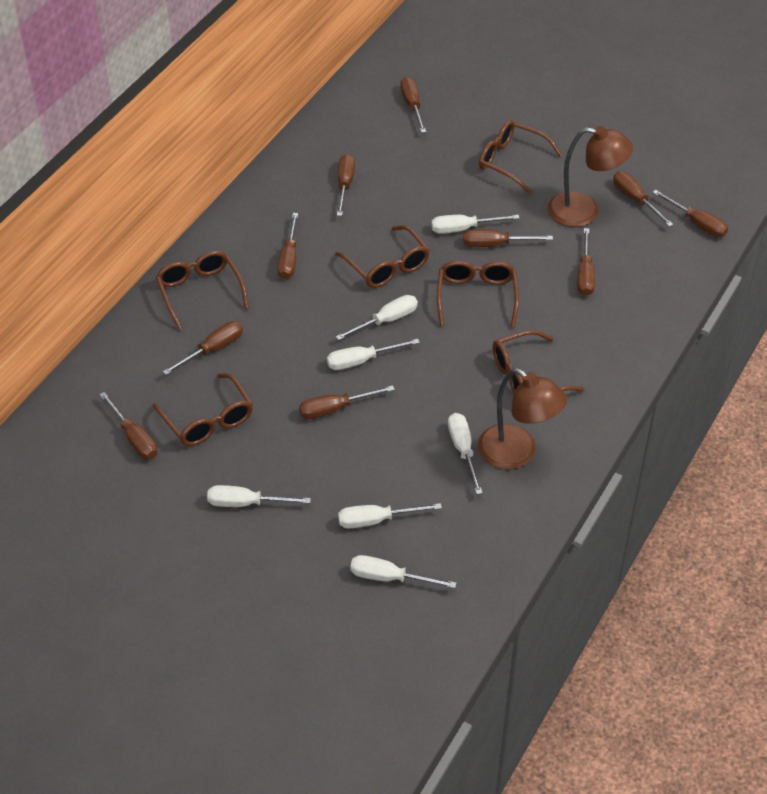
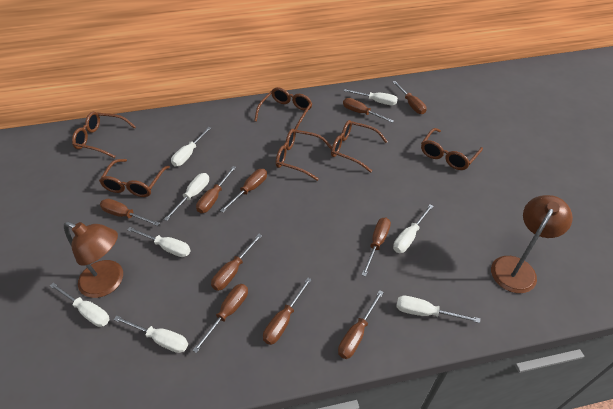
white screwdriver: 7 -> 8

